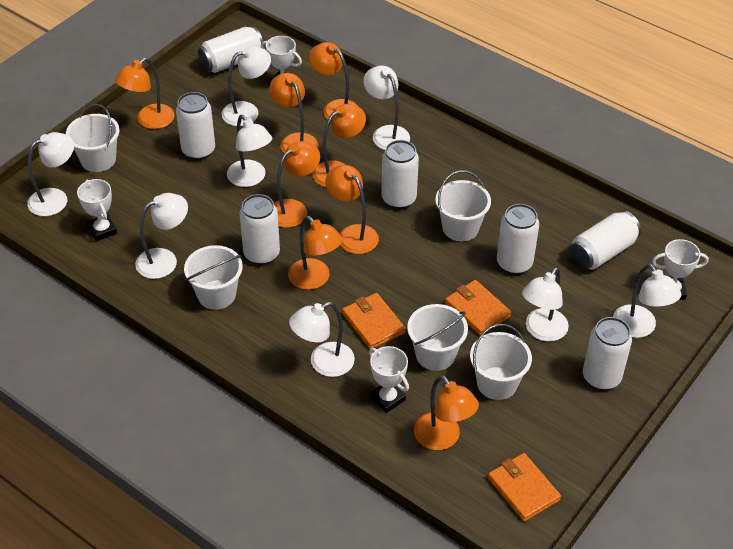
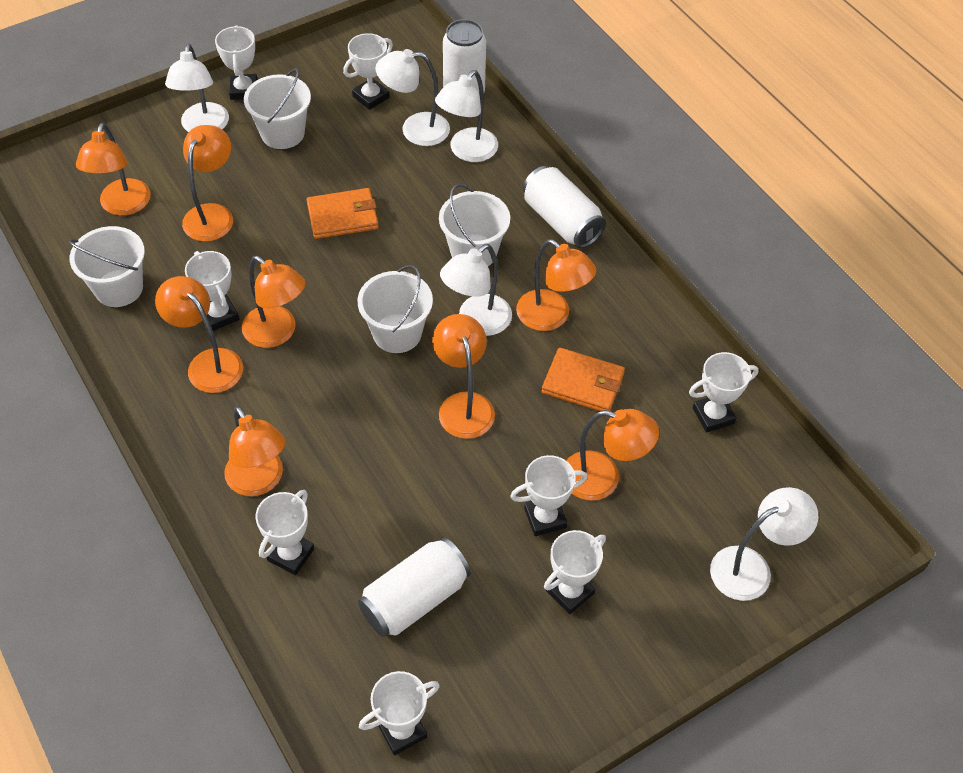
orange wallet: 3 -> 2
white bucket: 5 -> 4
white can: 7 -> 3
white lamp: 8 -> 5
white trophy: 4 -> 8

